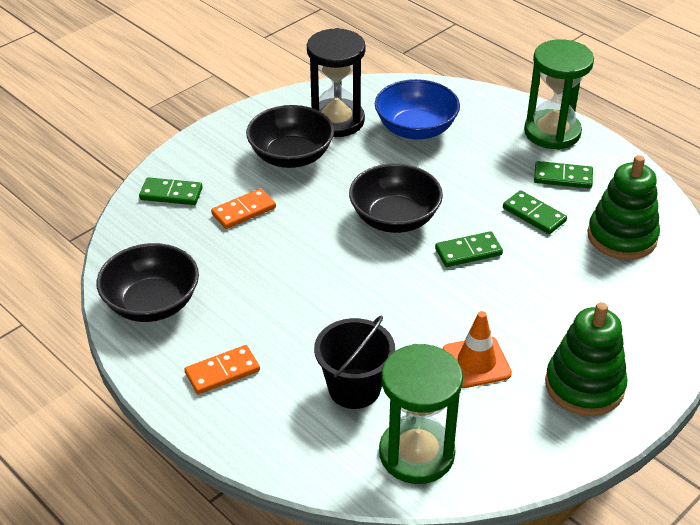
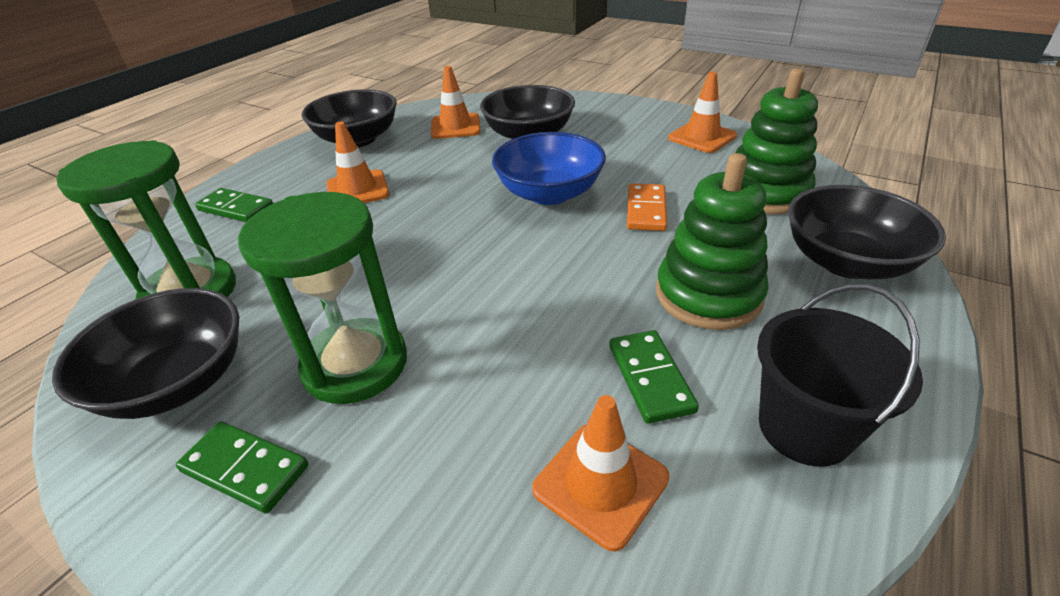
black bowl: 3 -> 4
black hourglass: 1 -> 0
green domino: 4 -> 3
orange domino: 2 -> 1
orange traffic cone: 1 -> 4

